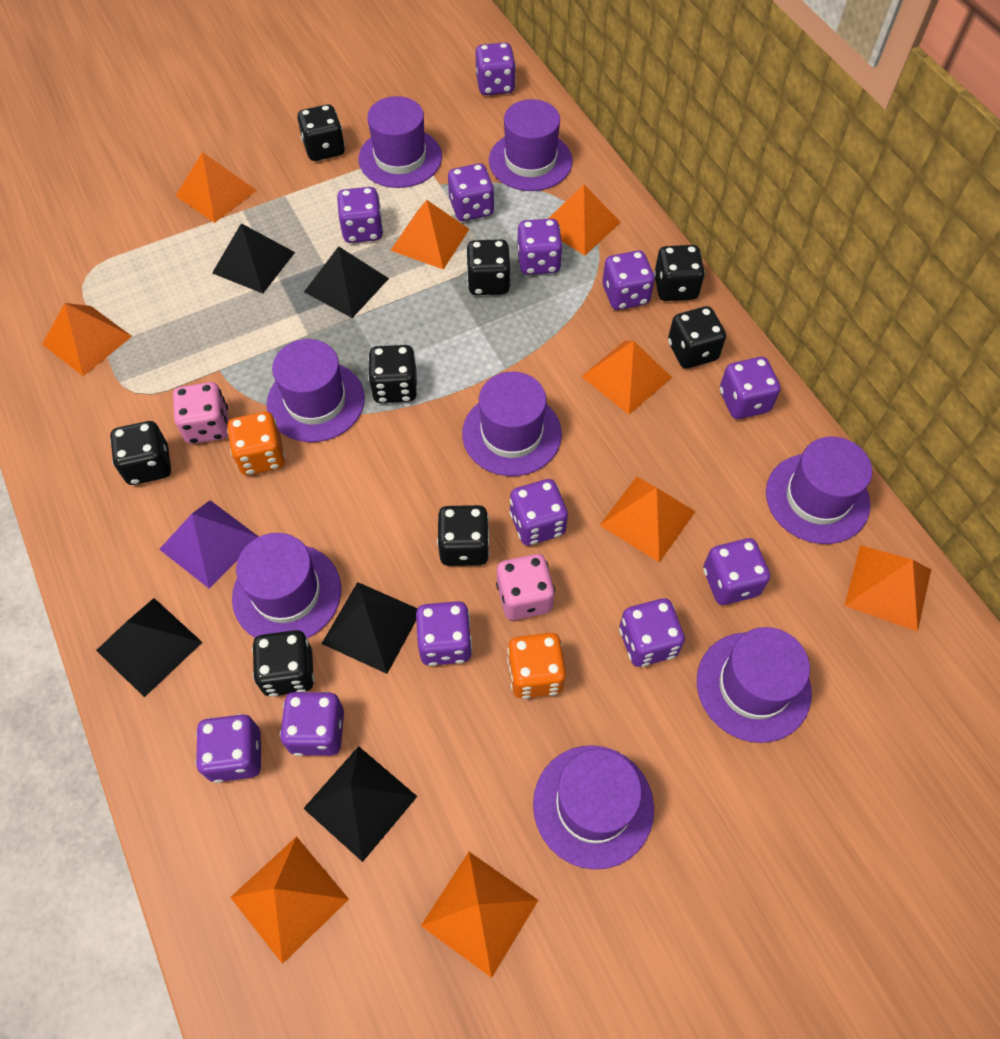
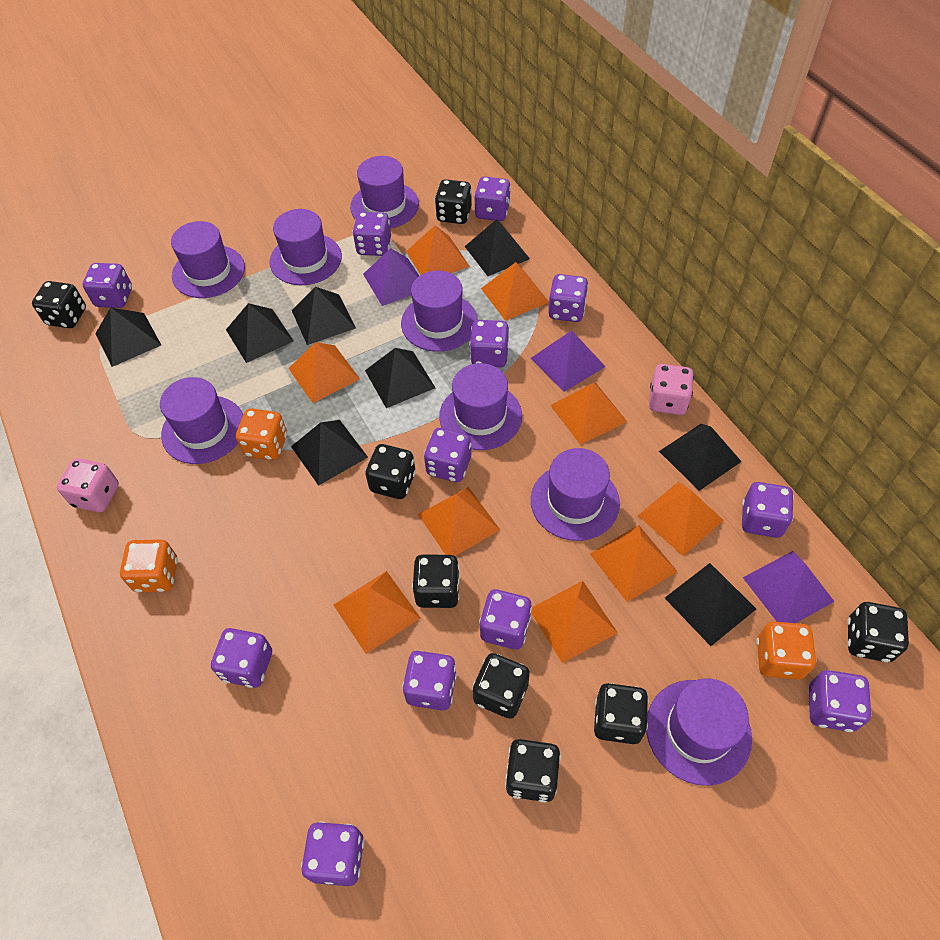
black pyramid: 5 -> 8
orange dice: 2 -> 3
purple pyramid: 1 -> 3

